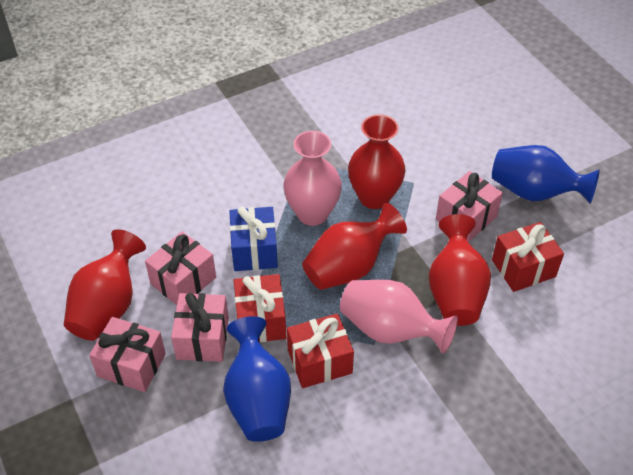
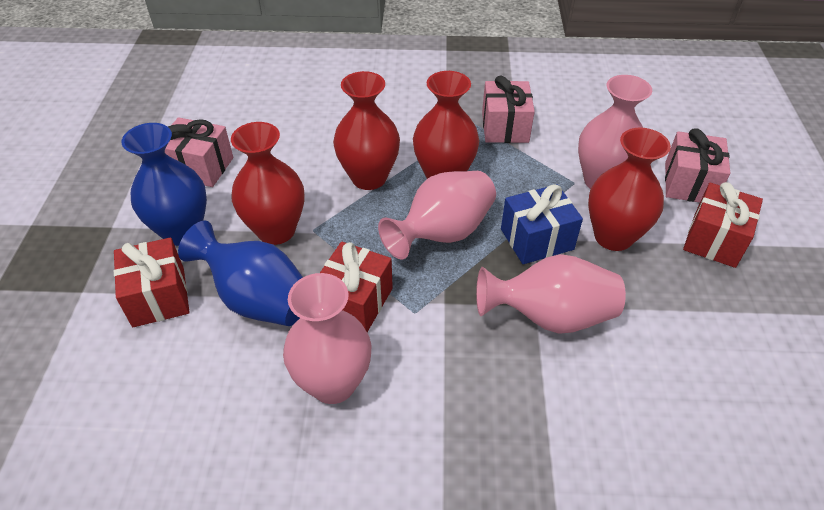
pink gift: 4 -> 3
pink vase: 2 -> 4

